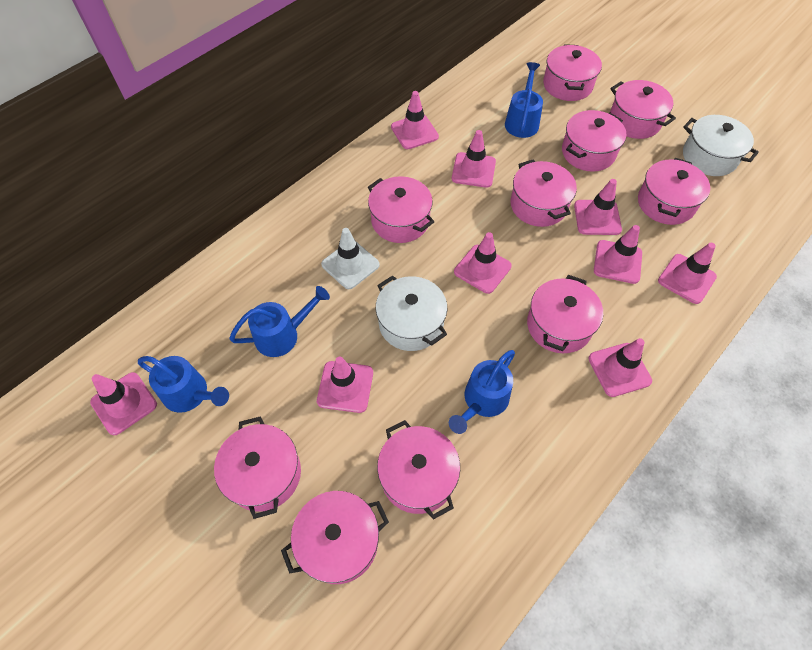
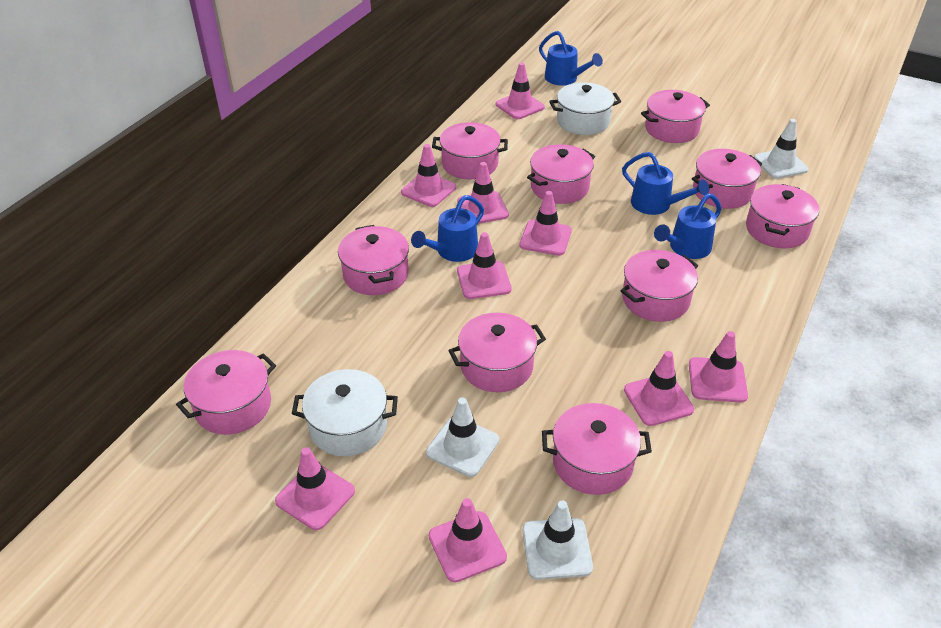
white traffic cone: 1 -> 3

